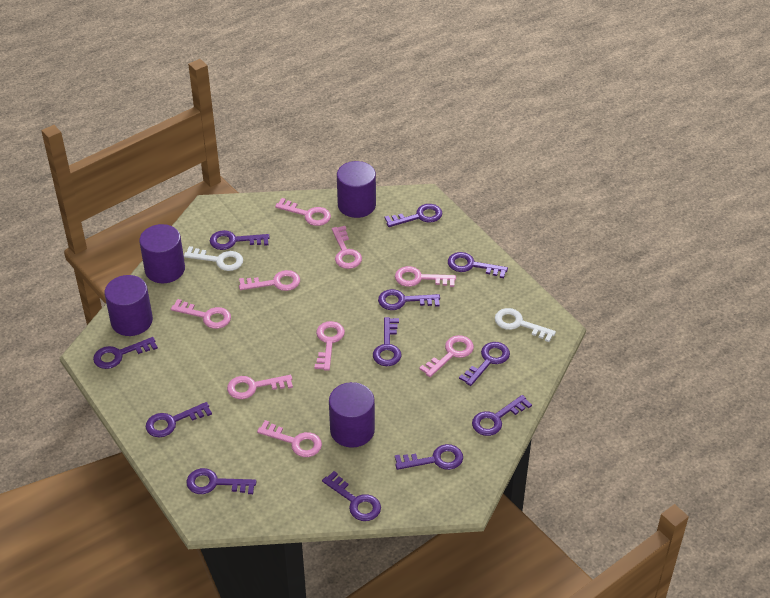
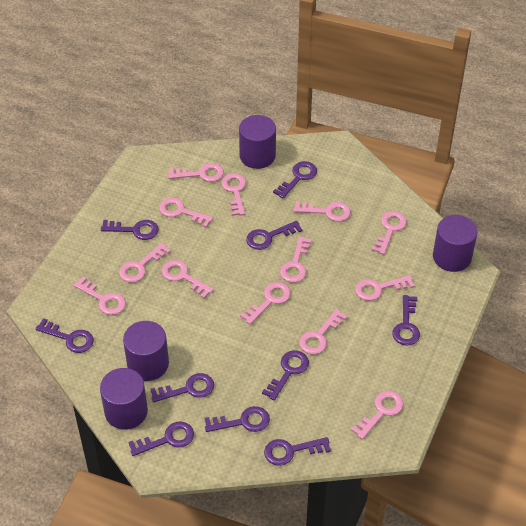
pink key: 9 -> 13
purple key: 12 -> 10
white key: 2 -> 0

